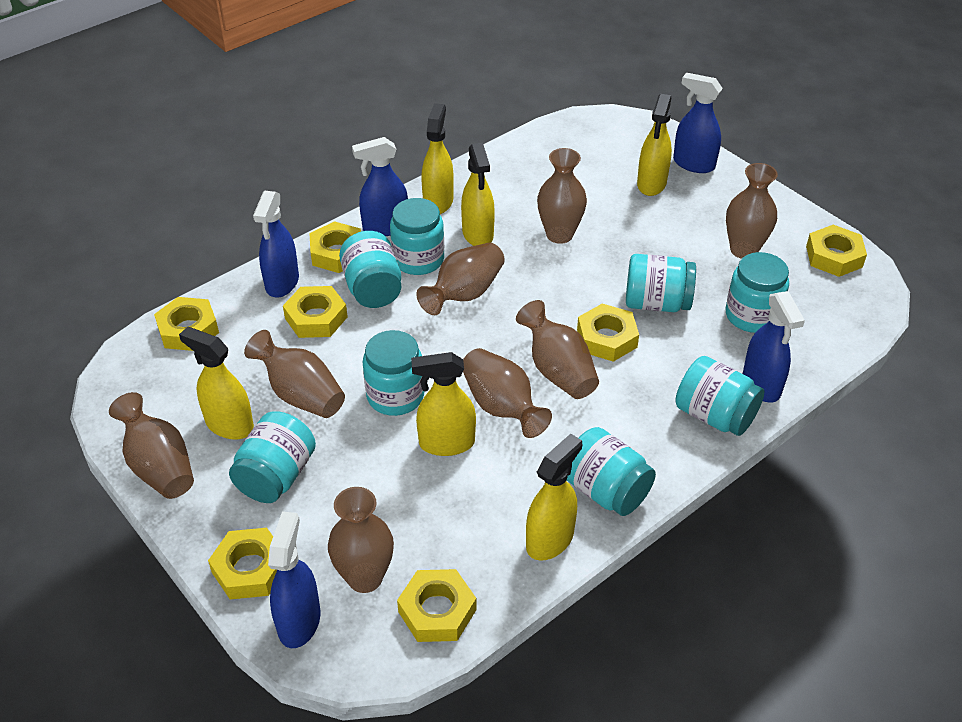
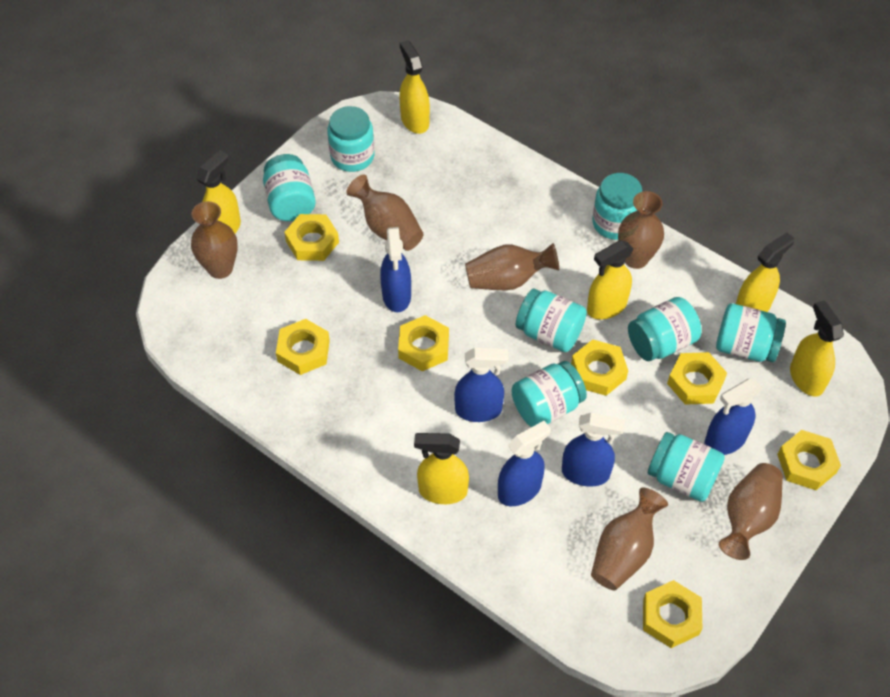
brown vase: 8 -> 6

